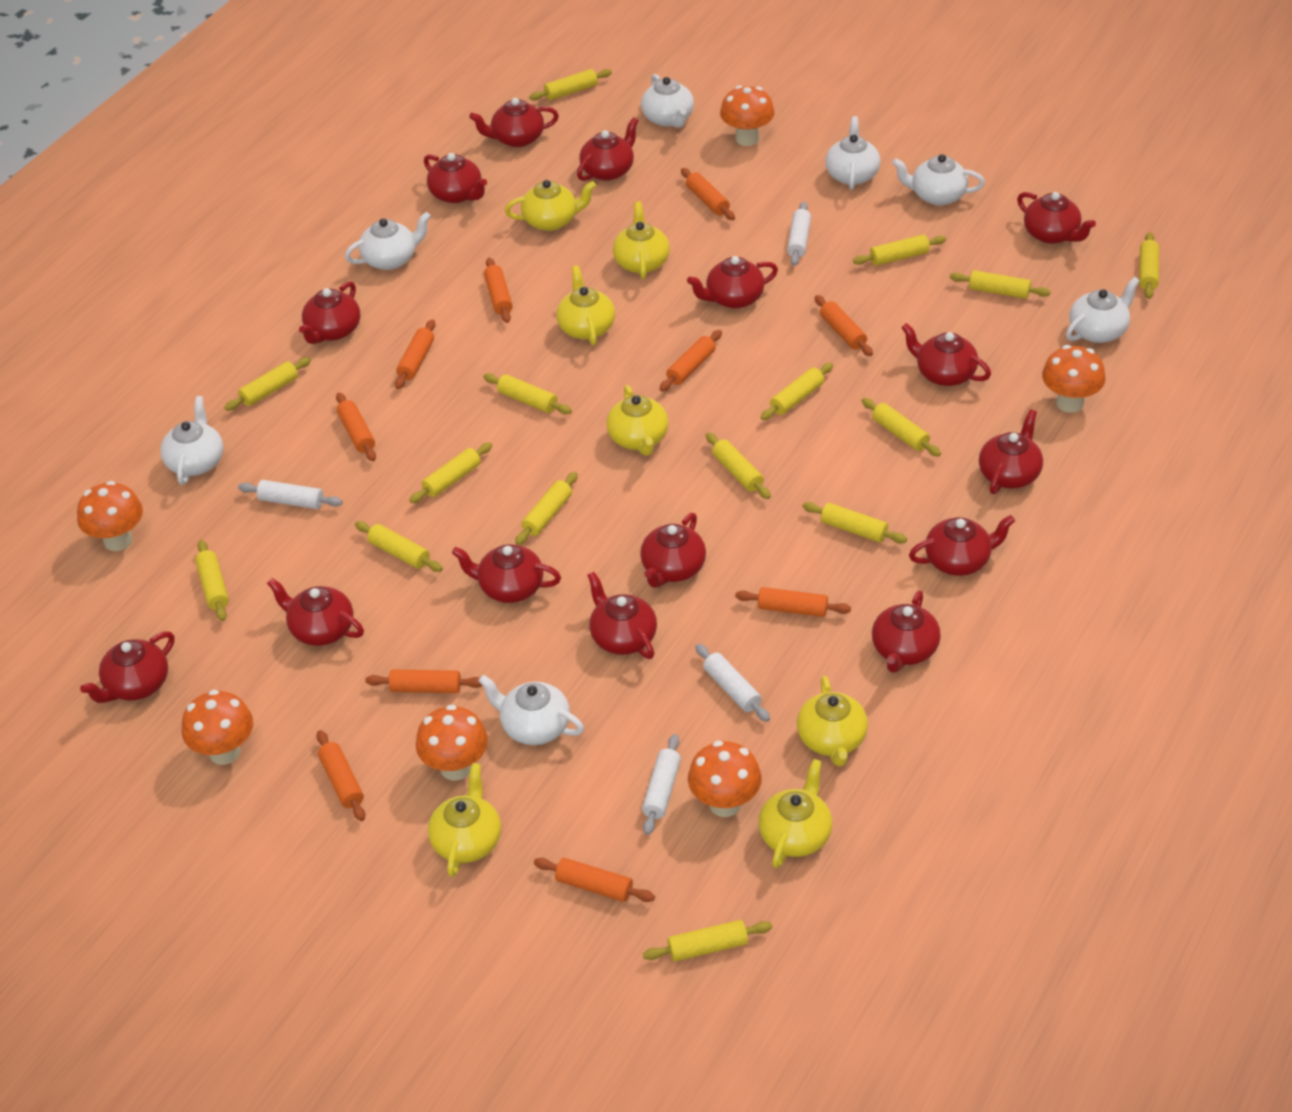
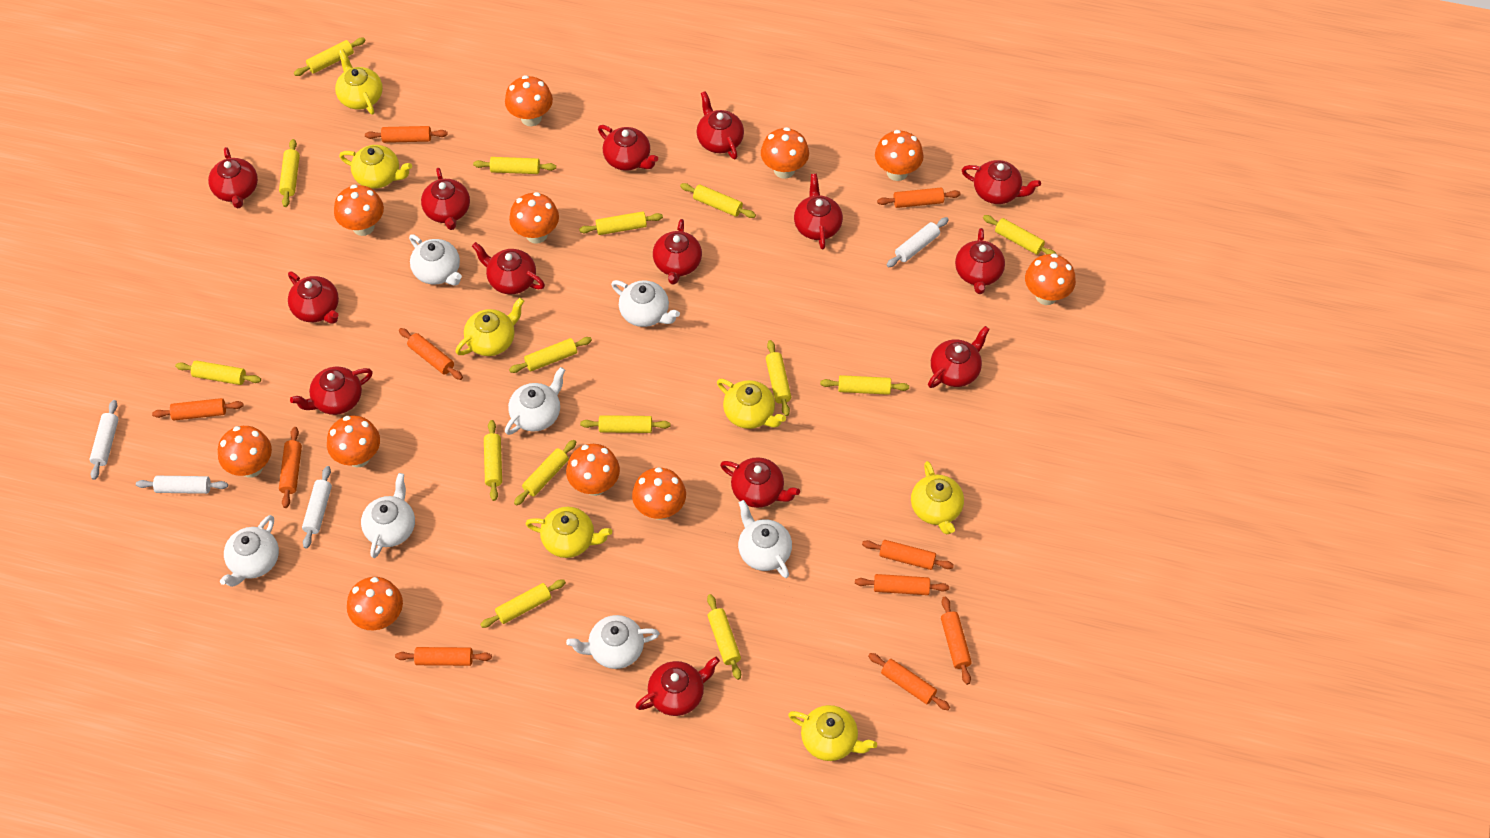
orange mushroom: 6 -> 11
red teapot: 15 -> 14

